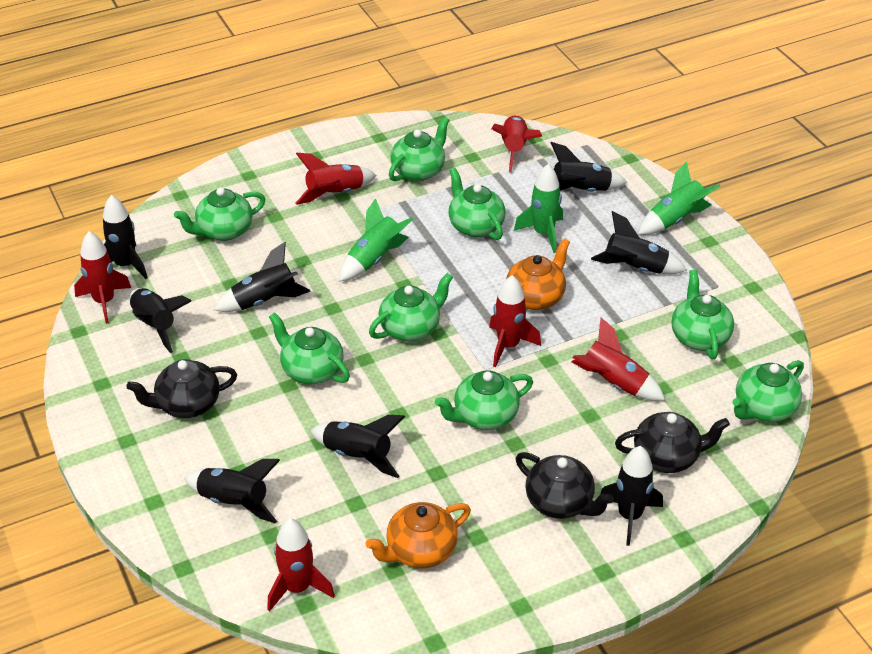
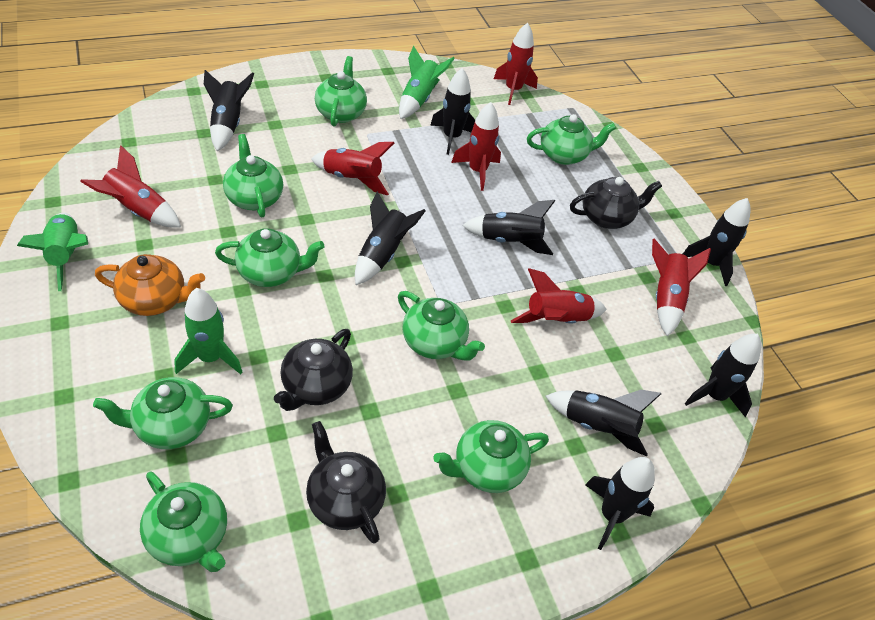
orange teapot: 2 -> 1

